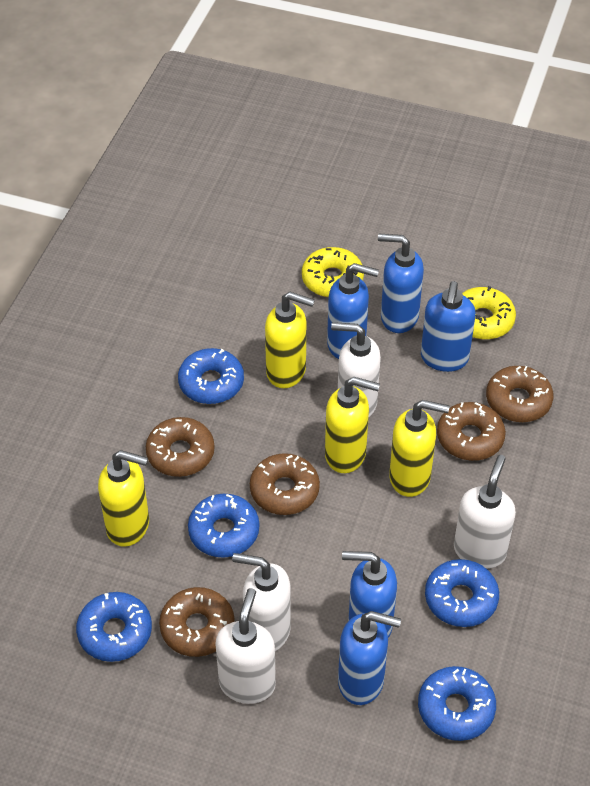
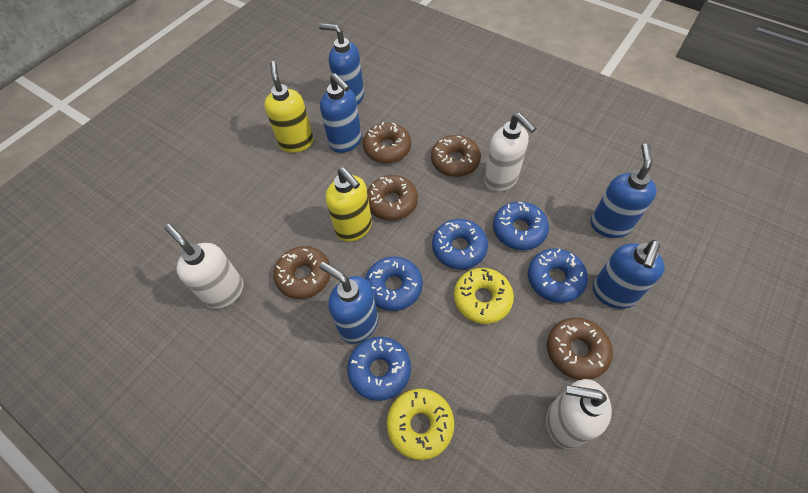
white soap dispenser: 4 -> 3
yellow soap dispenser: 4 -> 2

